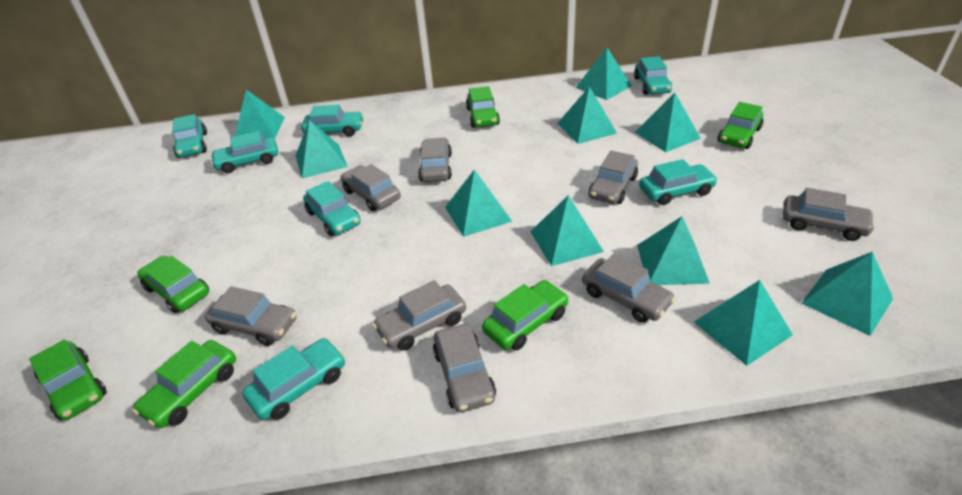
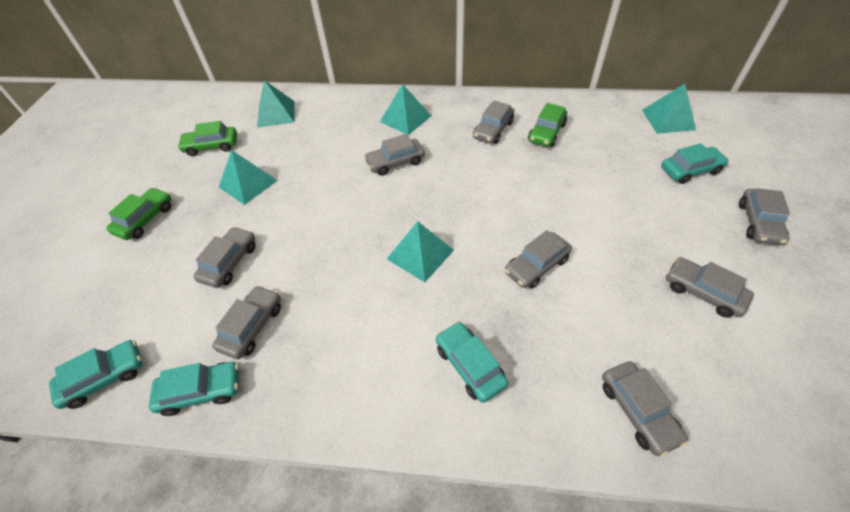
green car: 6 -> 3
turquoise car: 7 -> 4
turquoise pyramid: 10 -> 5

